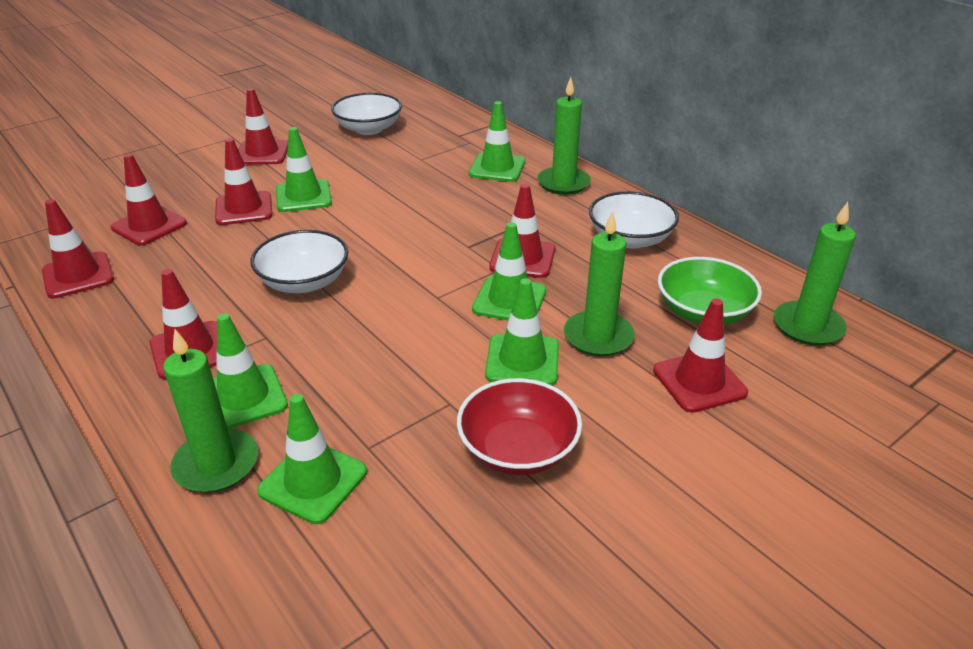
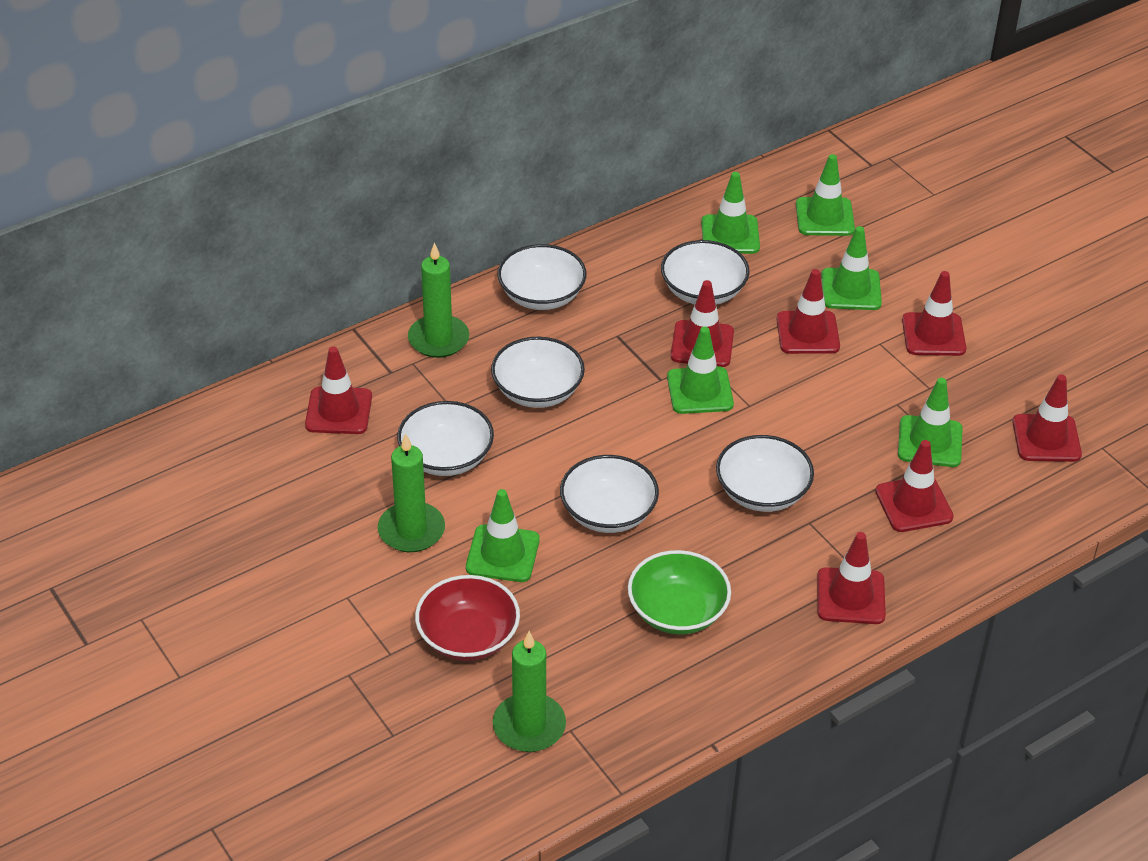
green candle: 4 -> 3
white bowl: 3 -> 6

